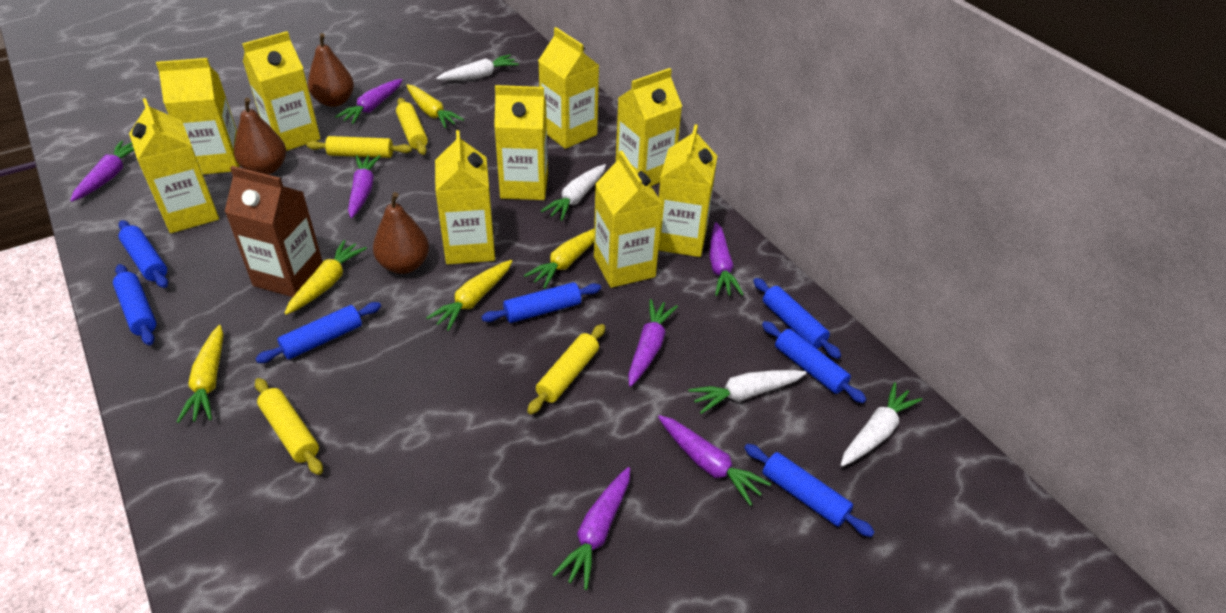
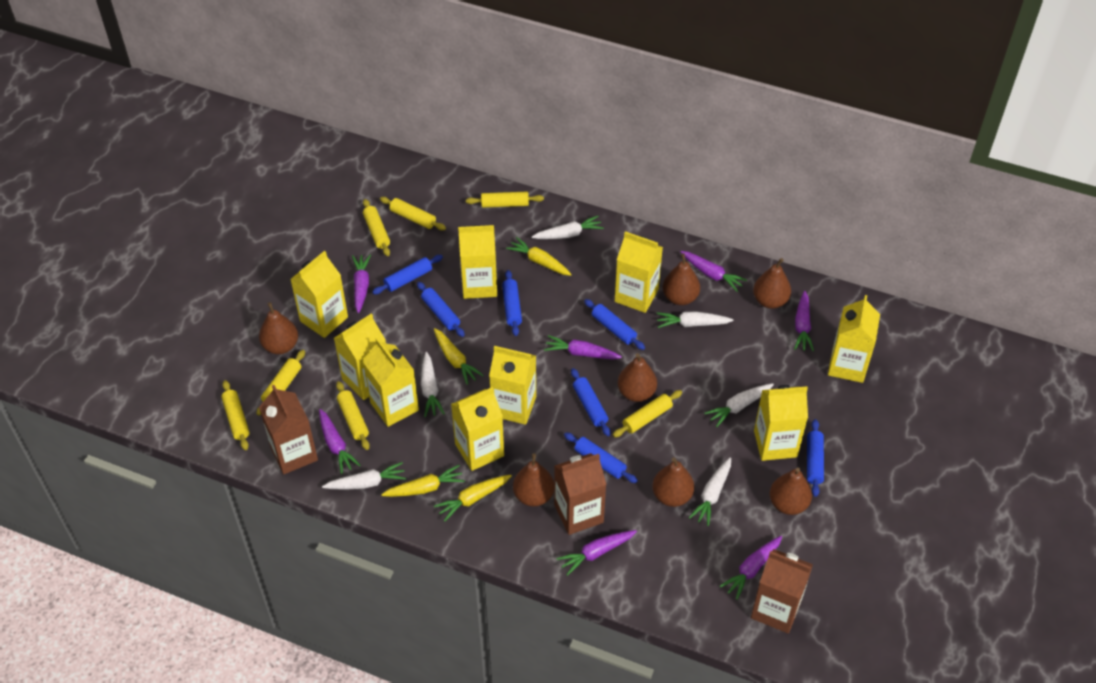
brown carton: 1 -> 3
brown pear: 3 -> 7
white carrot: 4 -> 6
yellow carrot: 5 -> 4
yellow rolling pin: 4 -> 7

